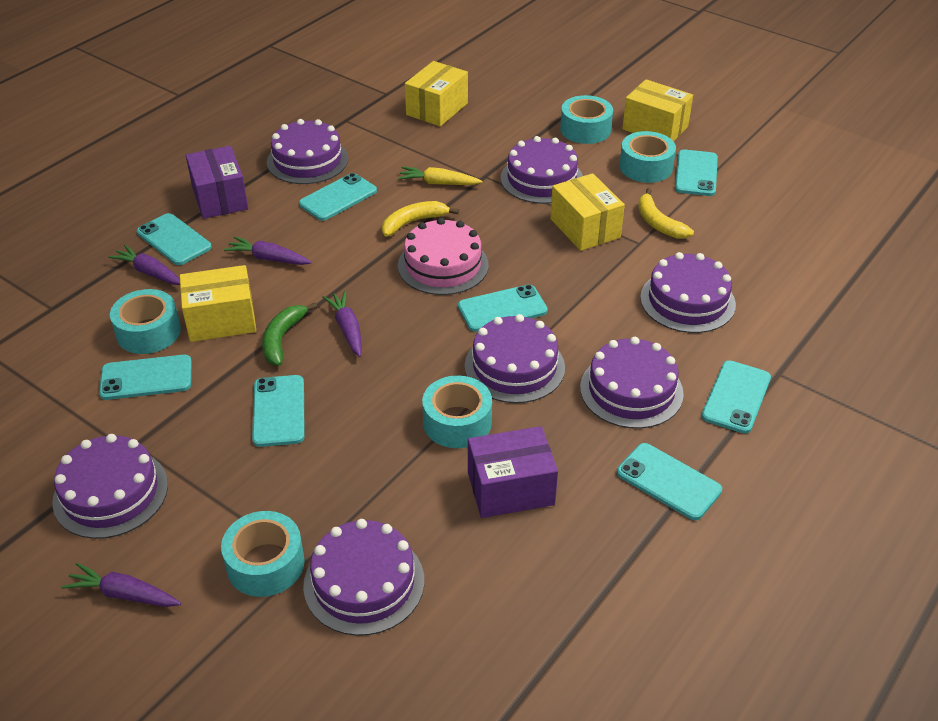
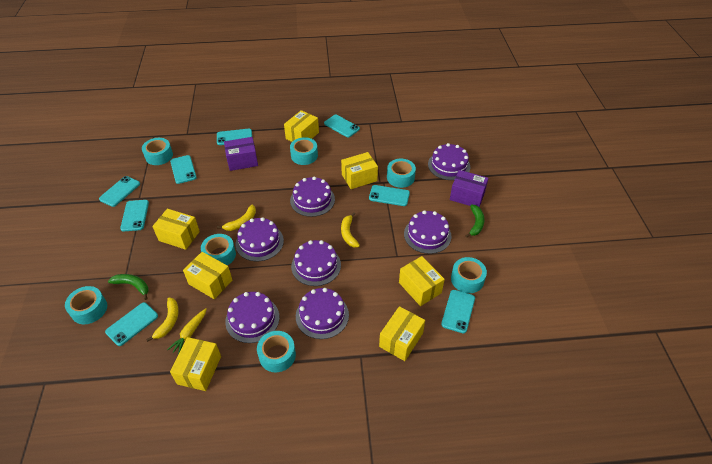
green banana: 1 -> 2
pink cake: 1 -> 0
purple carrot: 4 -> 0
turquoise tape: 5 -> 7
yellow banana: 2 -> 3
yellow box: 4 -> 7

